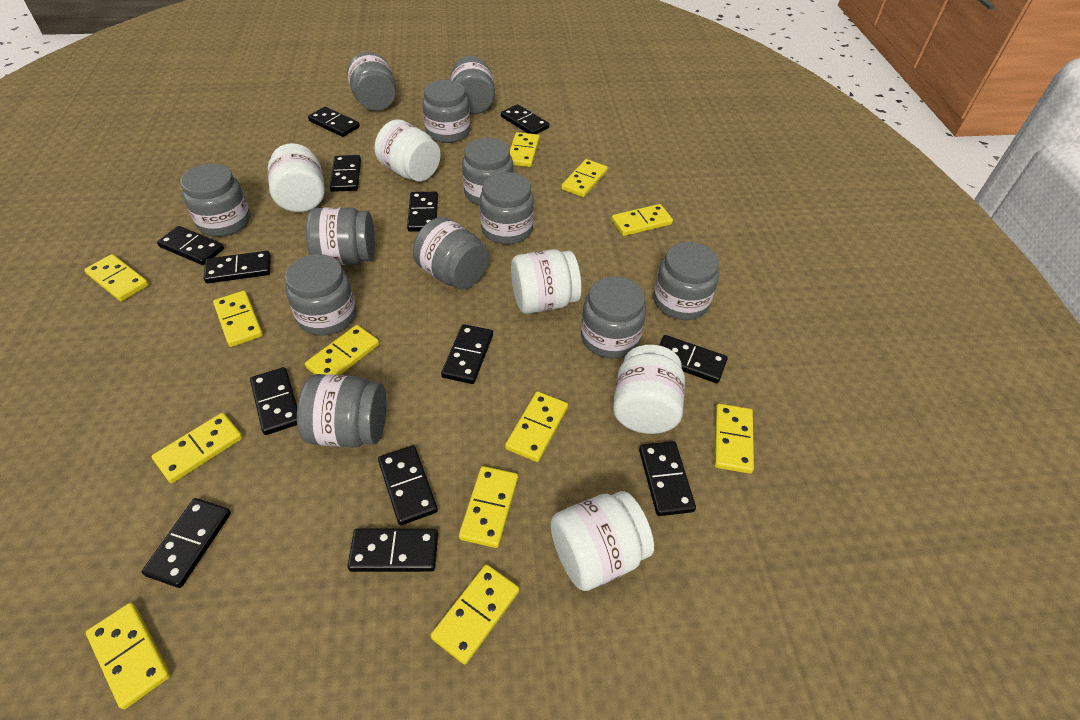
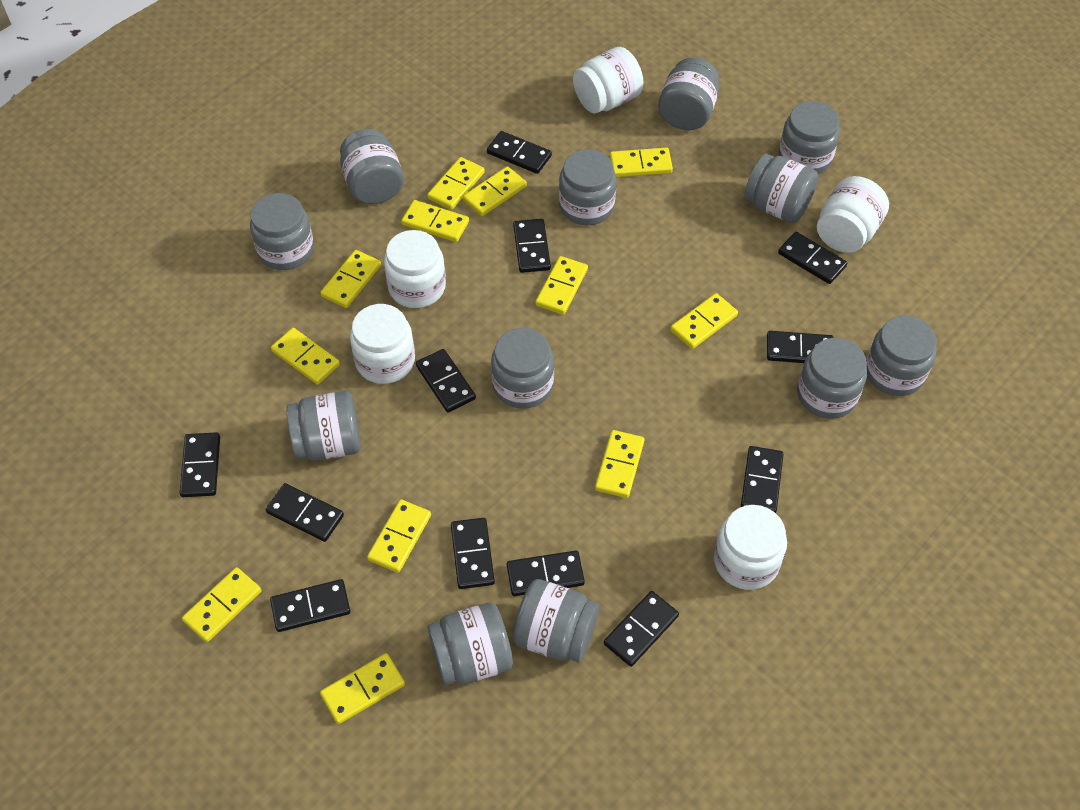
black domino: 13 -> 12

